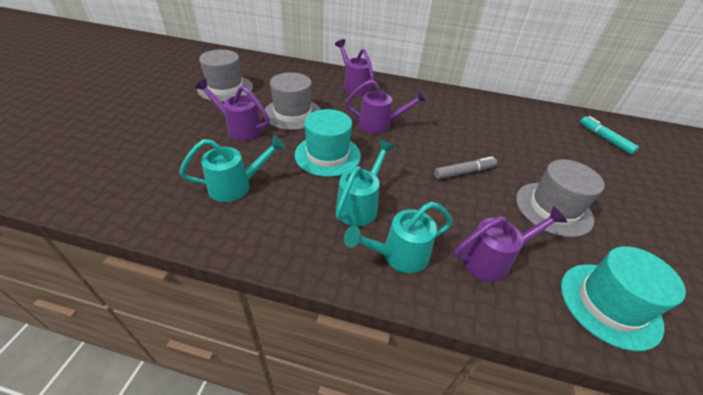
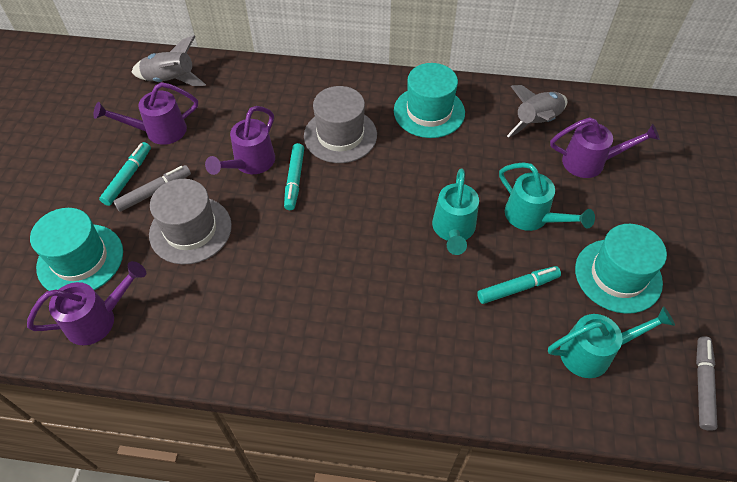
grey hat: 3 -> 2
grey marker: 1 -> 2
grey rocket: 0 -> 2
turquoise hat: 2 -> 3
turquoise marker: 1 -> 3

